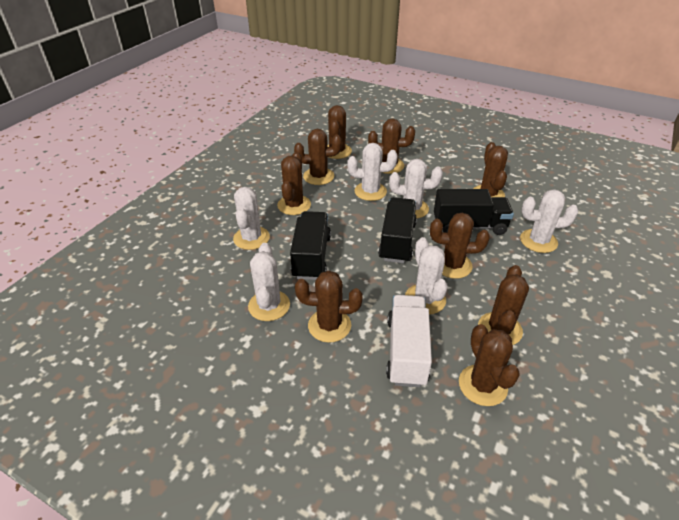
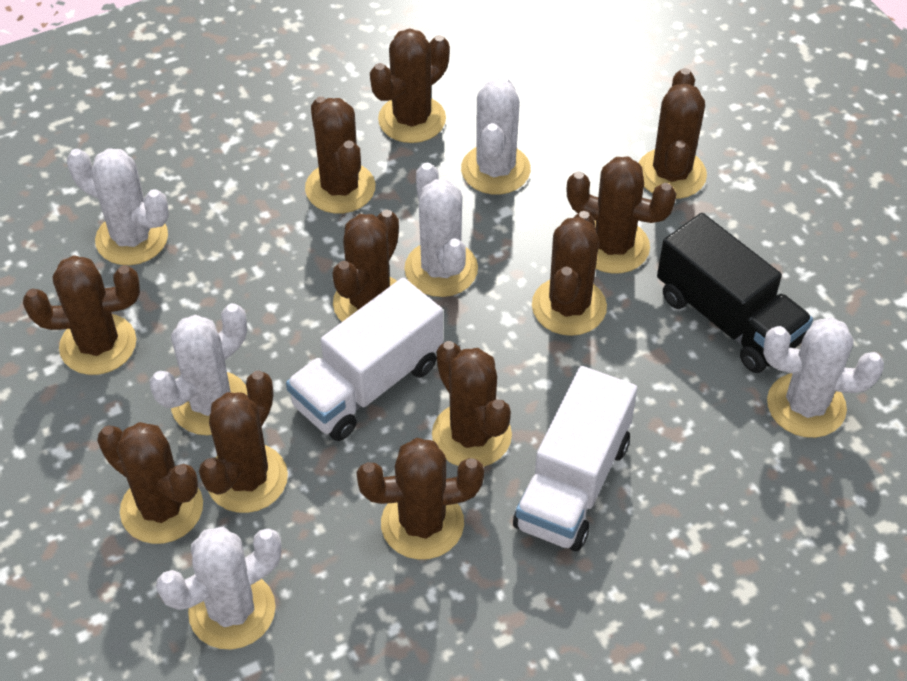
black truck: 3 -> 1
brown cactus: 9 -> 11
white truck: 1 -> 2

